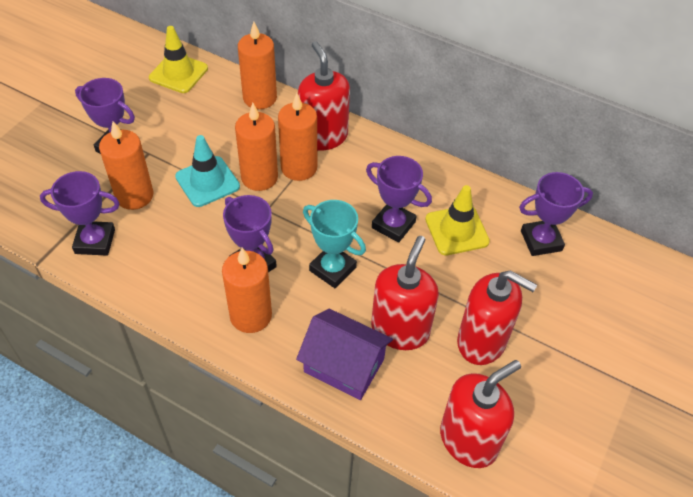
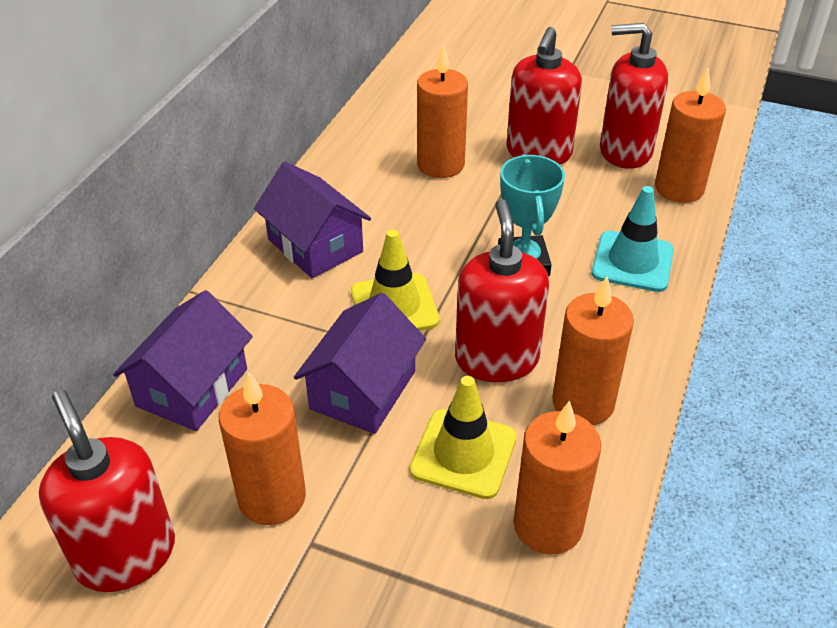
purple house: 1 -> 3
purple trophy: 5 -> 0

